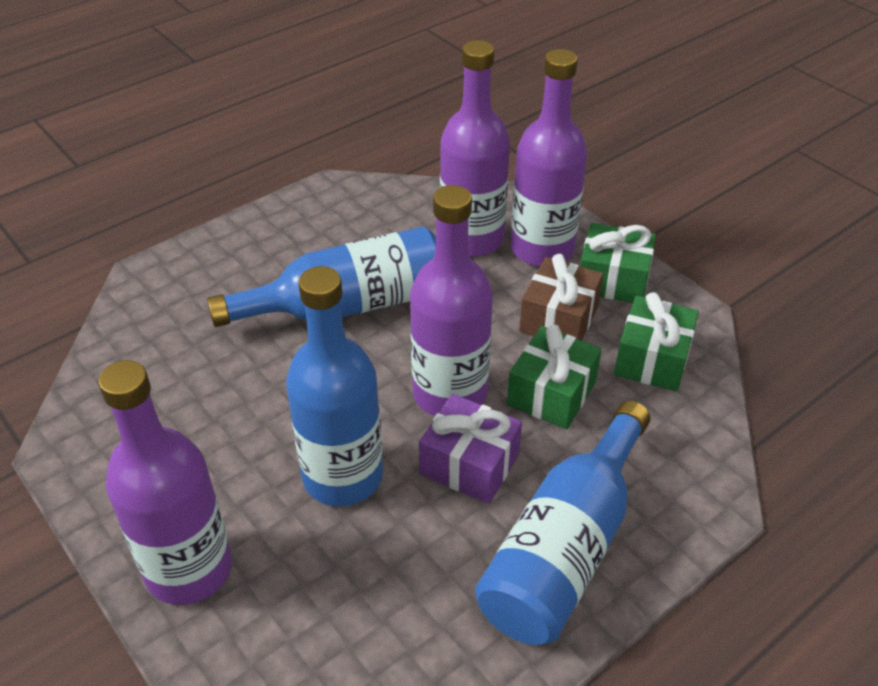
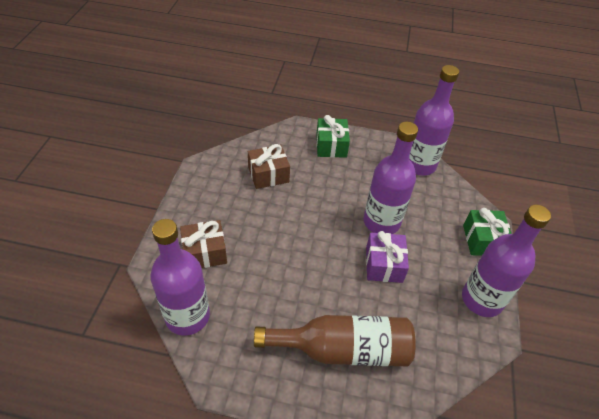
blue bottle: 3 -> 0
brown bottle: 0 -> 1
brown gift: 1 -> 2
green gift: 3 -> 2

